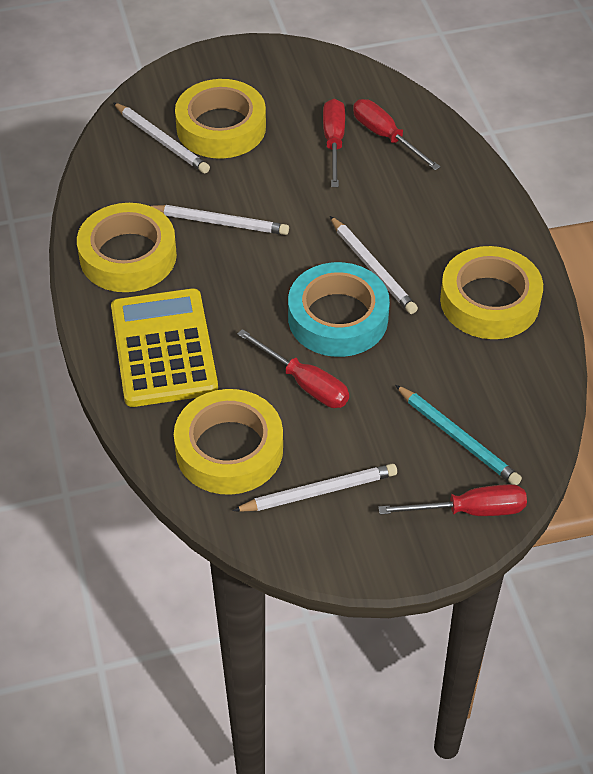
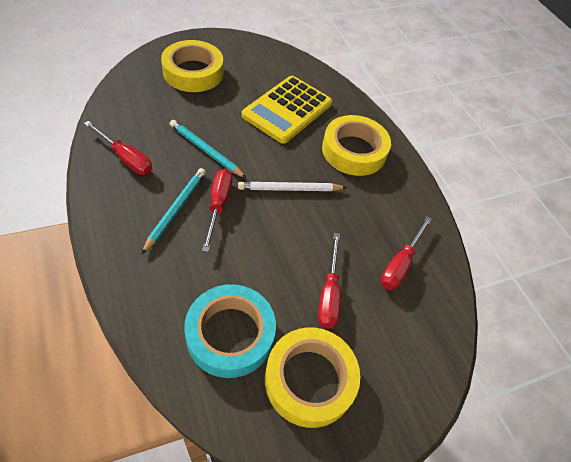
turquoise pencil: 1 -> 2
white pencil: 4 -> 1
yellow tape: 4 -> 3

